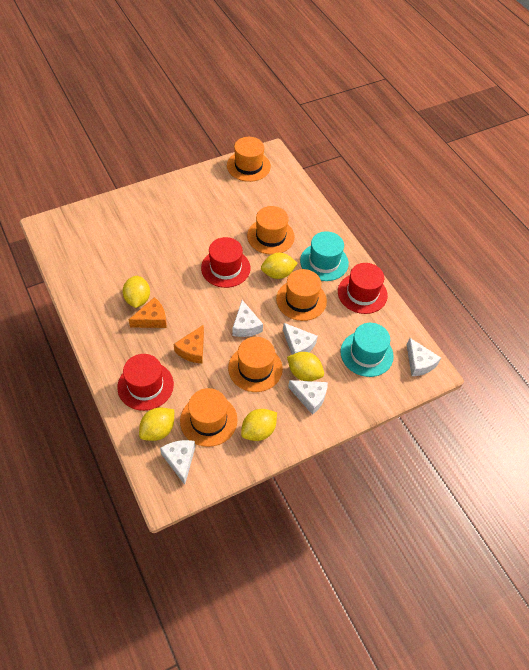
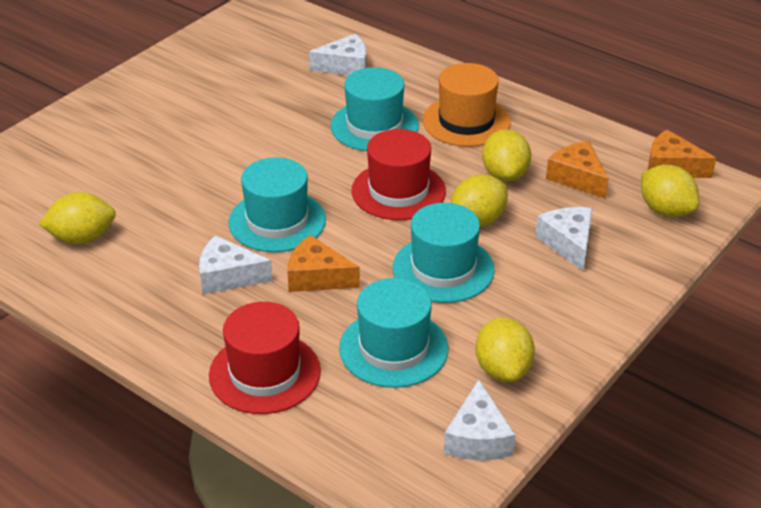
orange cheese: 2 -> 3
orange hat: 5 -> 1
red hat: 3 -> 2
turquoise hat: 2 -> 4
white cheese: 5 -> 4

